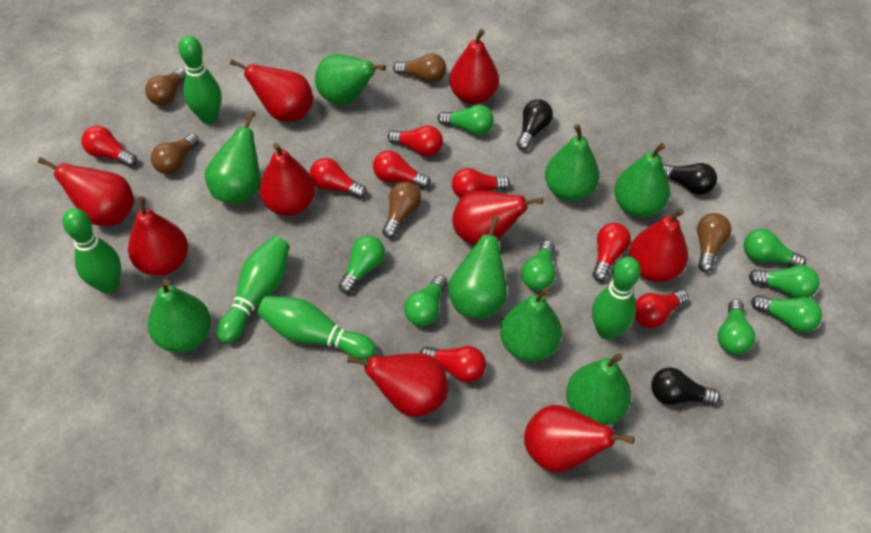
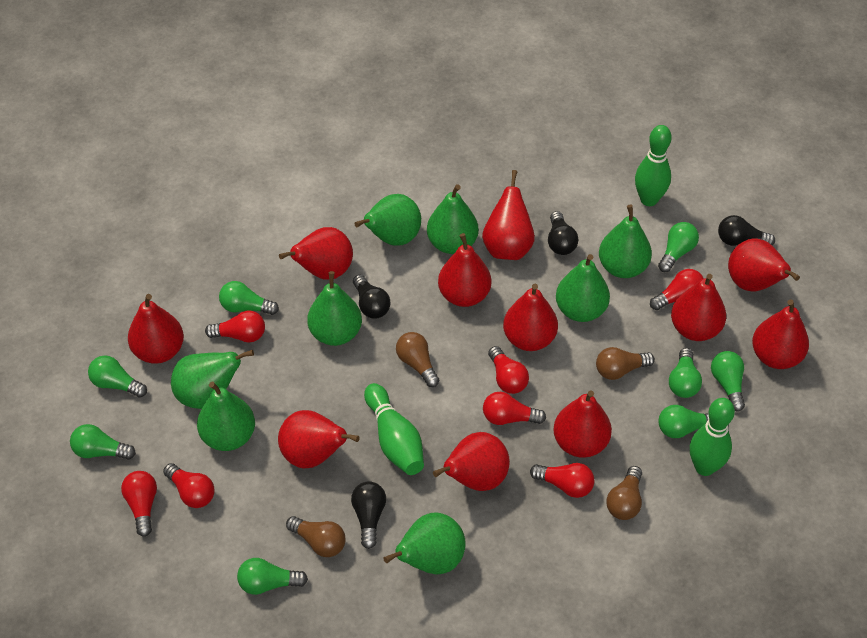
black light bulb: 3 -> 4
brown light bulb: 5 -> 4
green bowling pin: 5 -> 3
red light bulb: 8 -> 7
red pear: 9 -> 11

